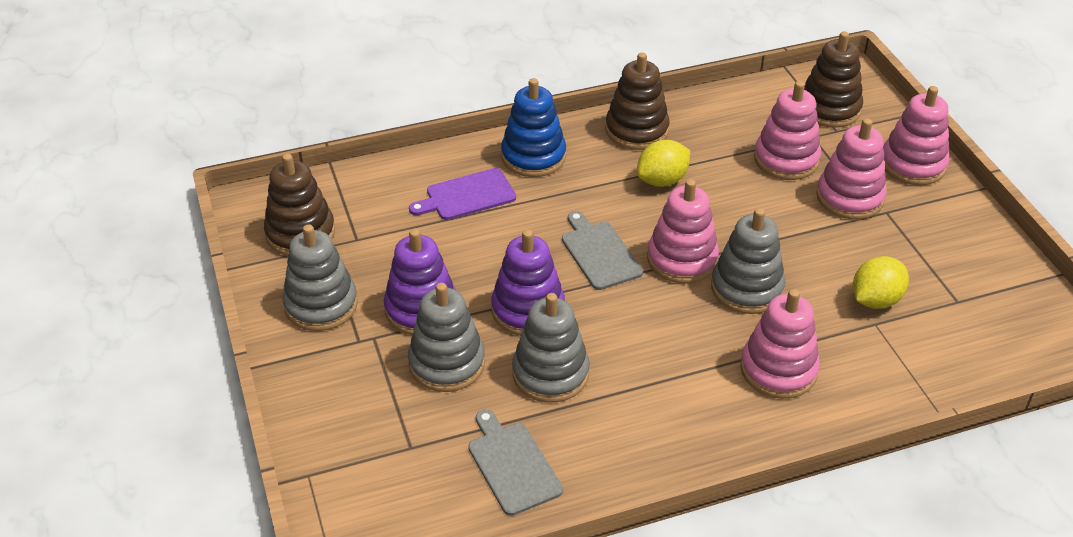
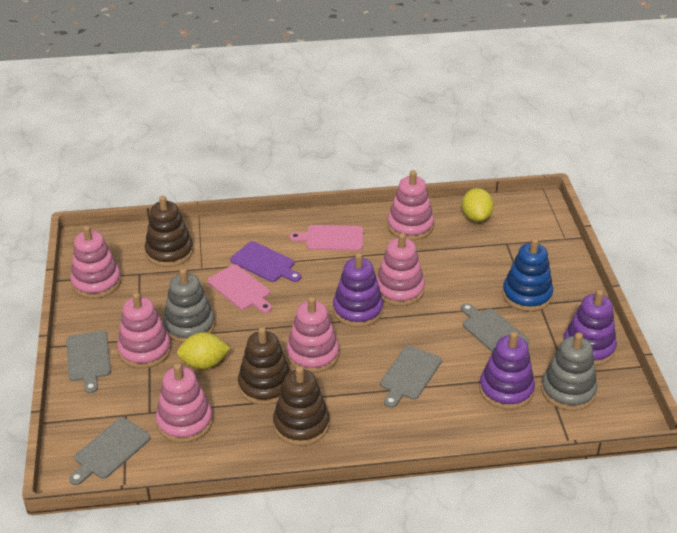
grey cutting board: 2 -> 4
grey stacking toy: 4 -> 2
pink cutting board: 0 -> 2
pink stacking toy: 5 -> 6
purple stacking toy: 2 -> 3

